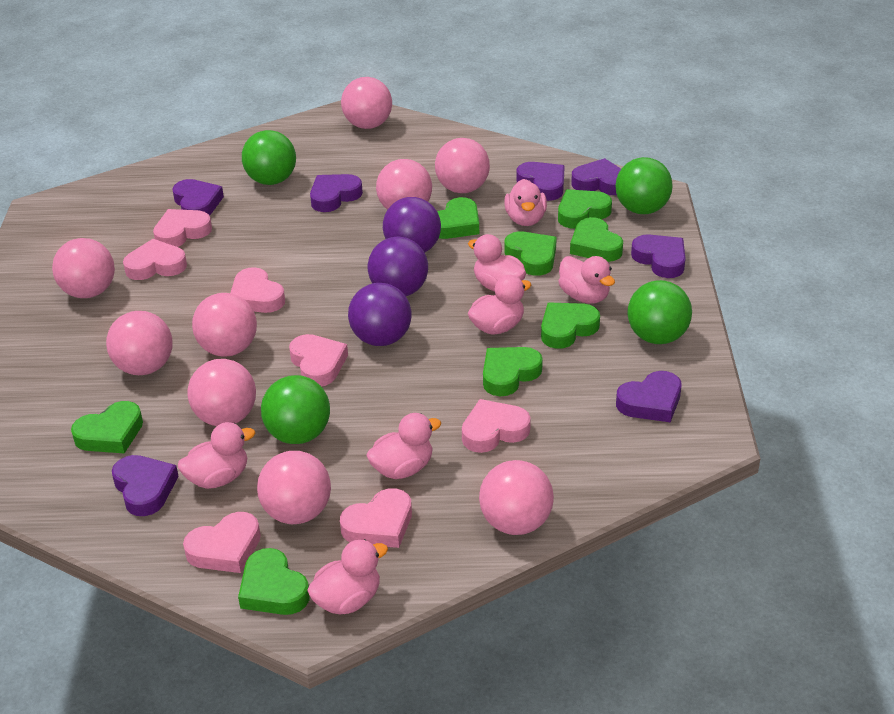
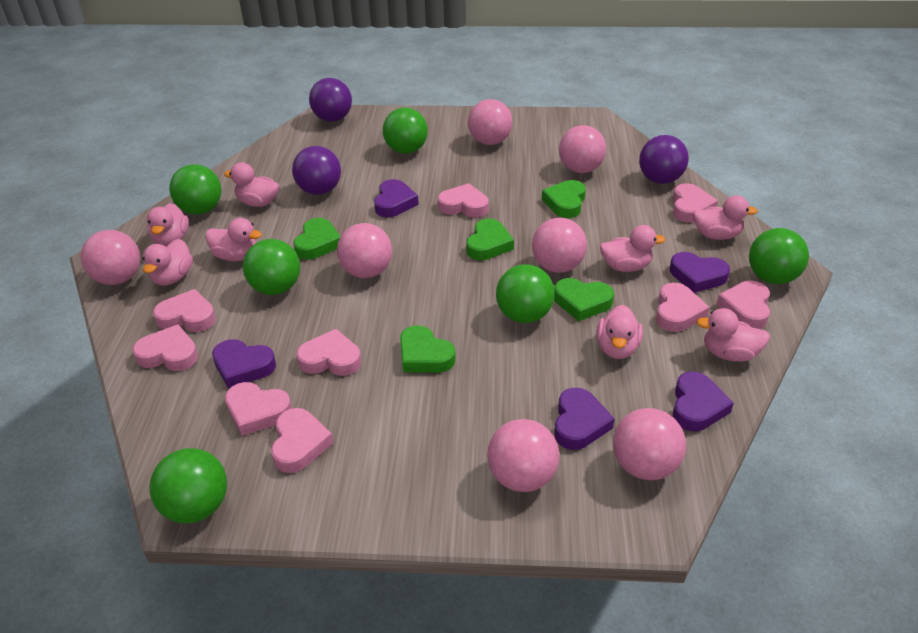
green ball: 4 -> 6
green heart: 8 -> 5
pink ball: 9 -> 7
pink duck: 7 -> 8
pink heart: 7 -> 9
purple heart: 7 -> 5

